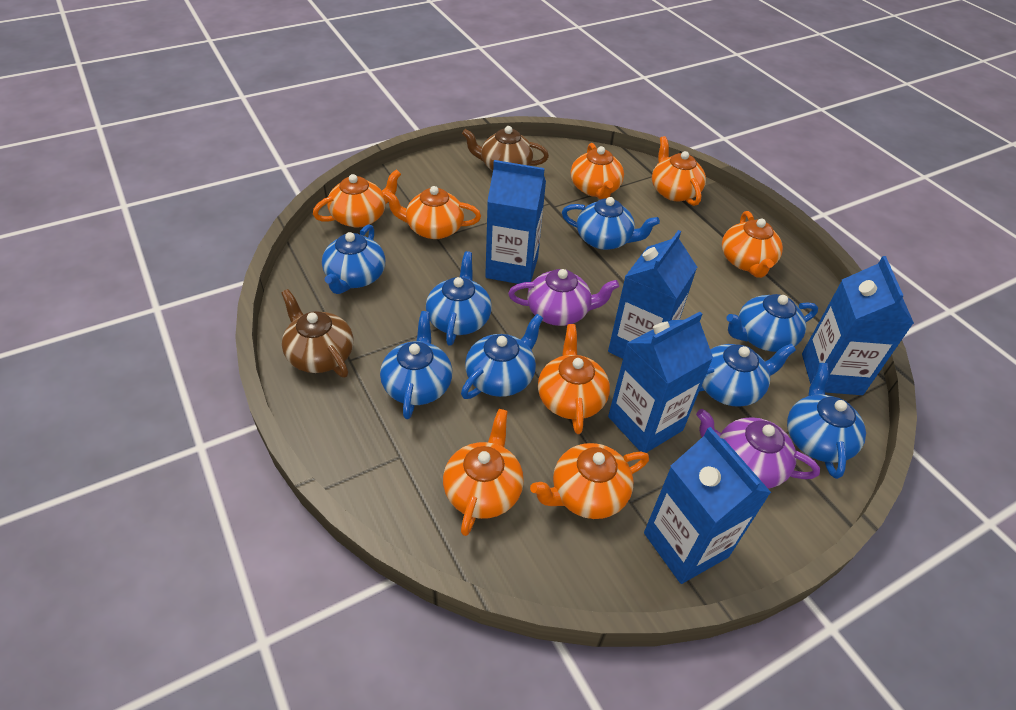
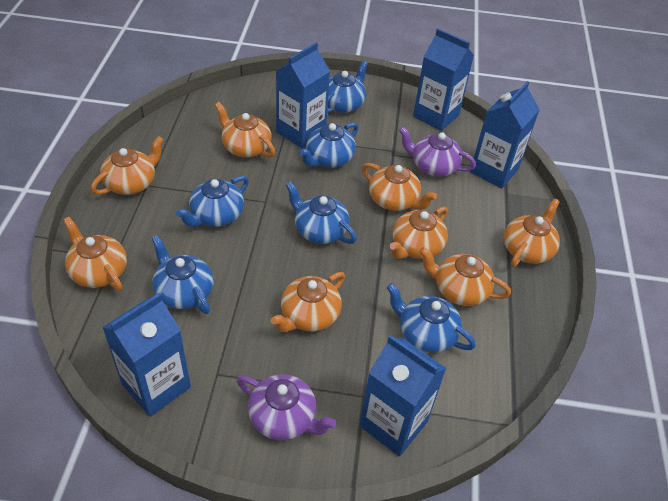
blue teapot: 8 -> 6
brown teapot: 2 -> 0

